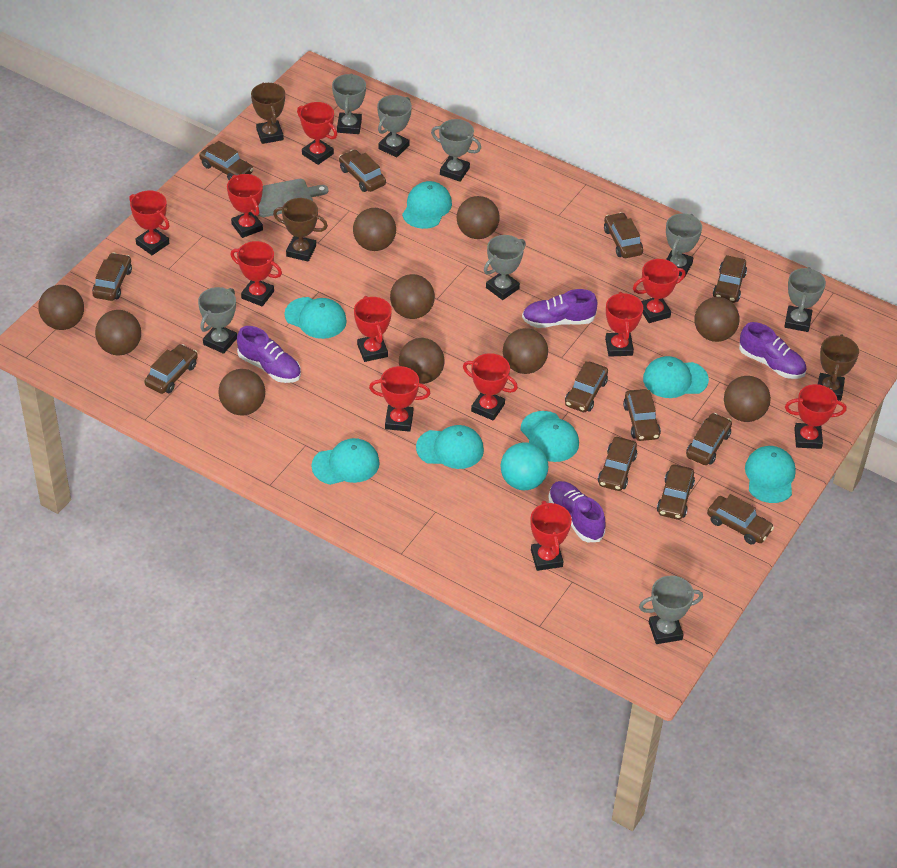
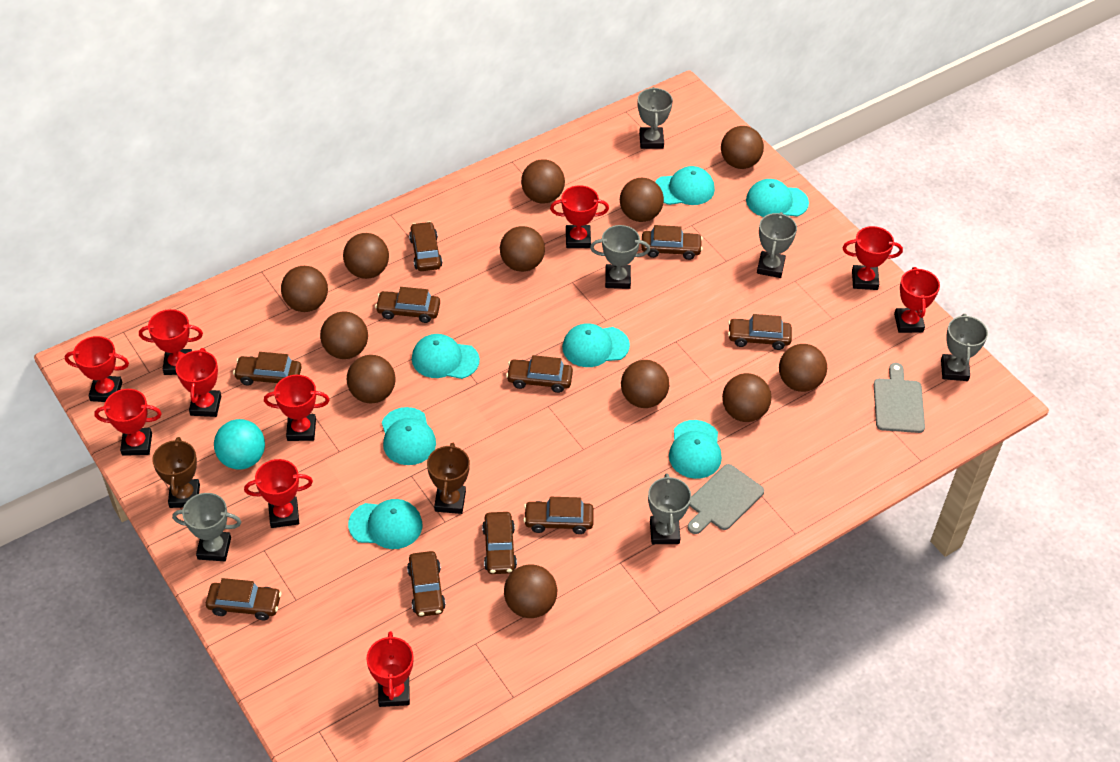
brown ball: 10 -> 12
brown car: 12 -> 10
brown trophy: 3 -> 2
grey cutting board: 1 -> 2
grey trophy: 8 -> 6
purple shoe: 4 -> 0
red trophy: 11 -> 10

